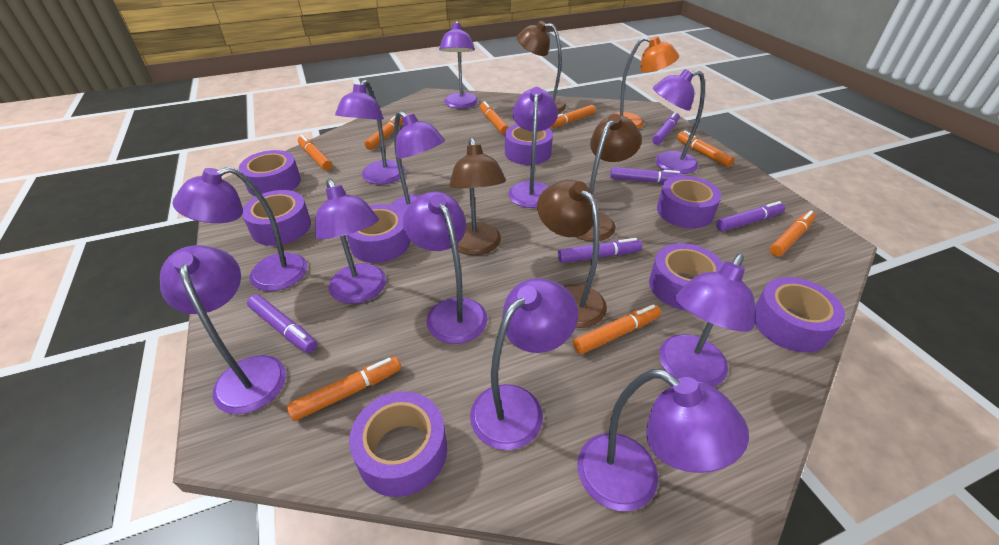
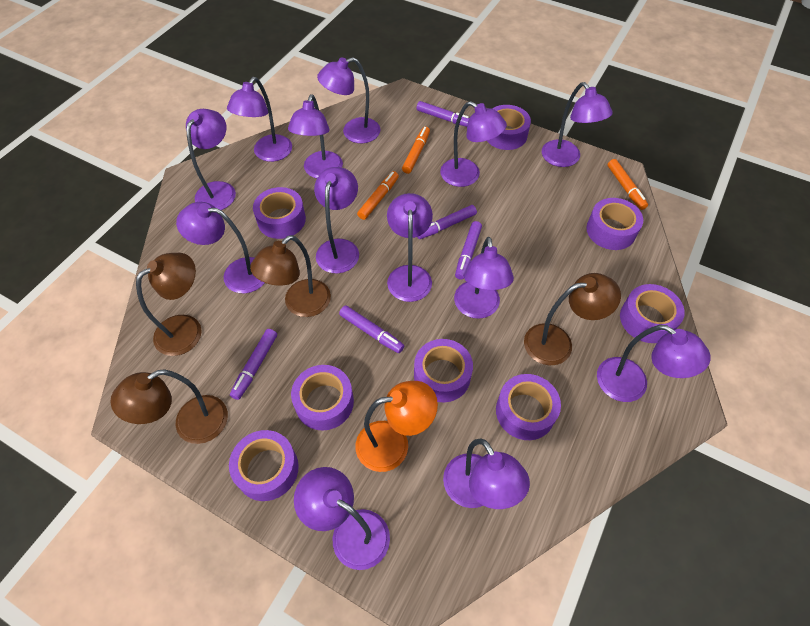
orange marker: 8 -> 3
purple lamp: 12 -> 13

